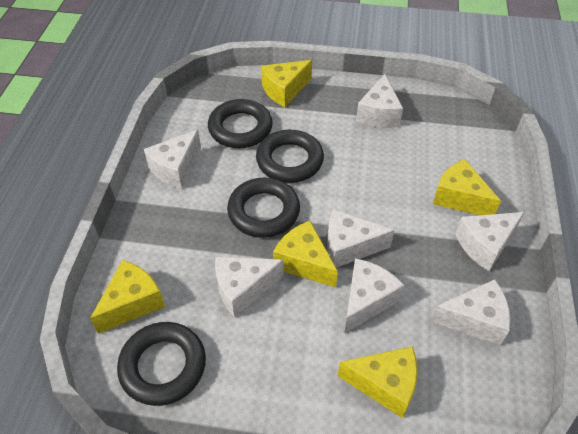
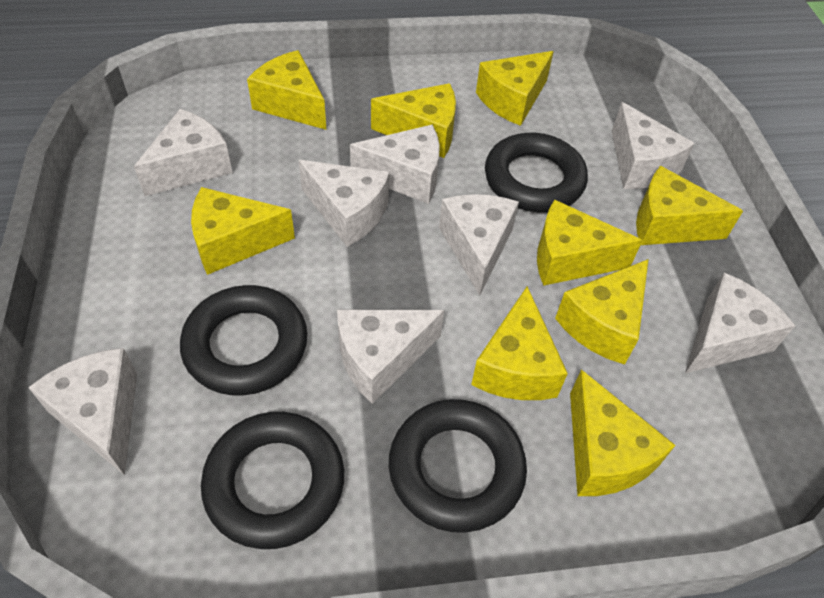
white cheese: 7 -> 8
yellow cheese: 5 -> 9

